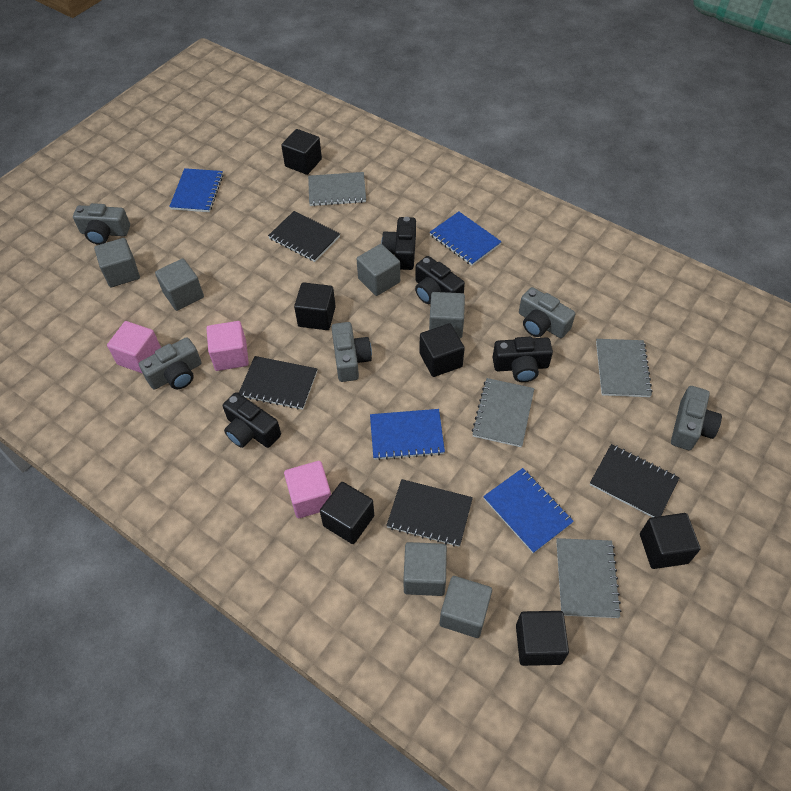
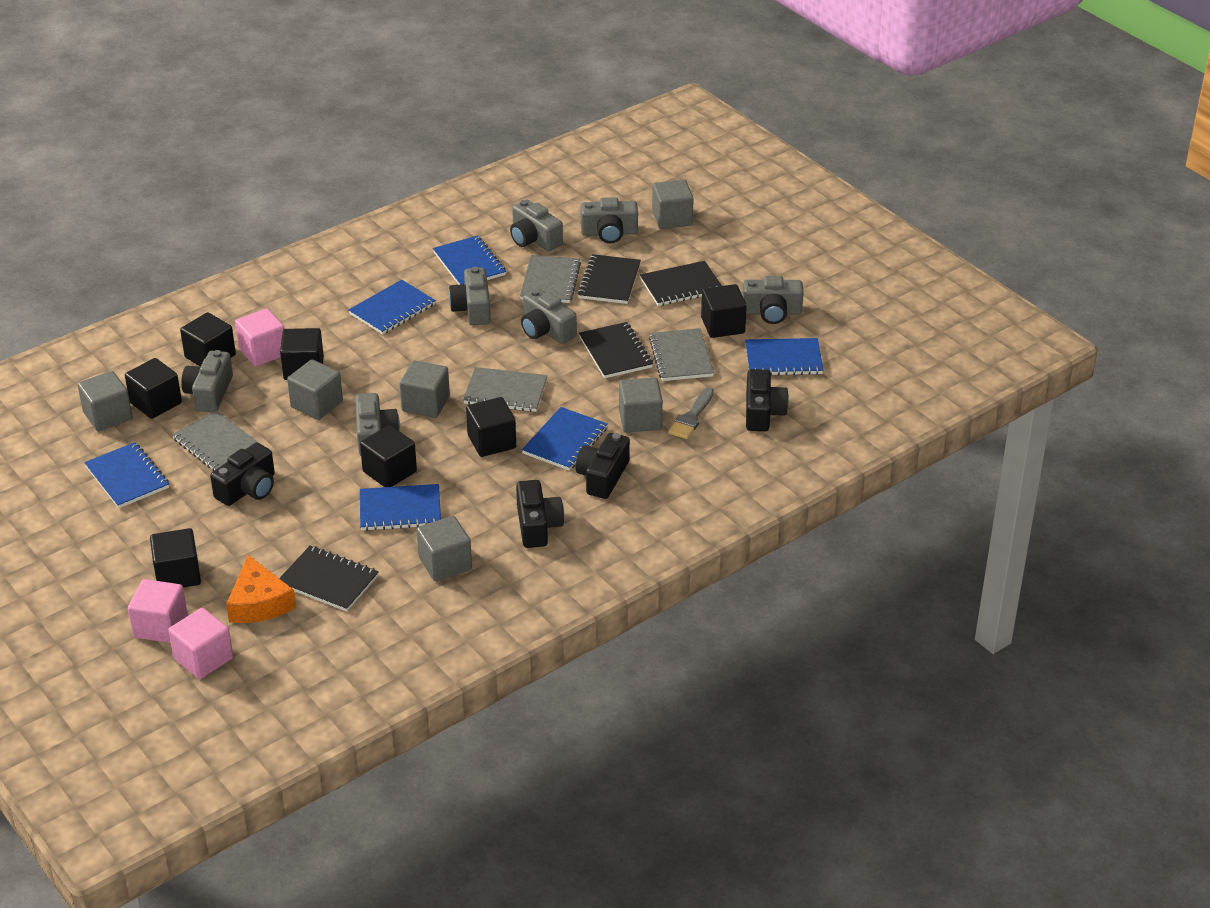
black cube: 6 -> 7
blue notebook: 4 -> 6
grey brush: 0 -> 1
grey camera: 5 -> 7
orange cheese: 0 -> 1

